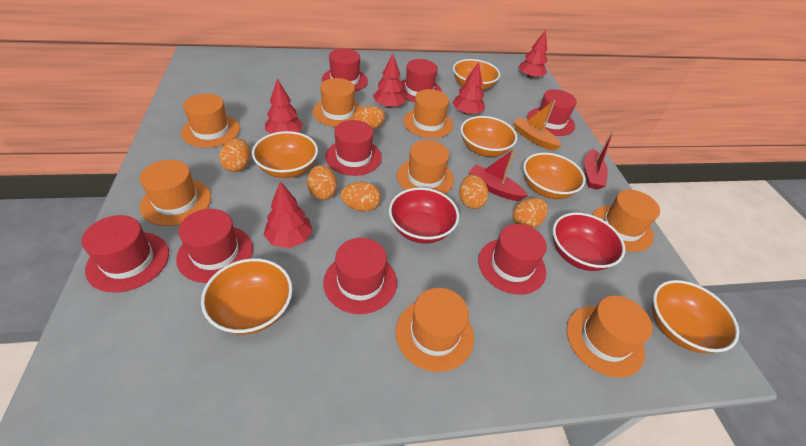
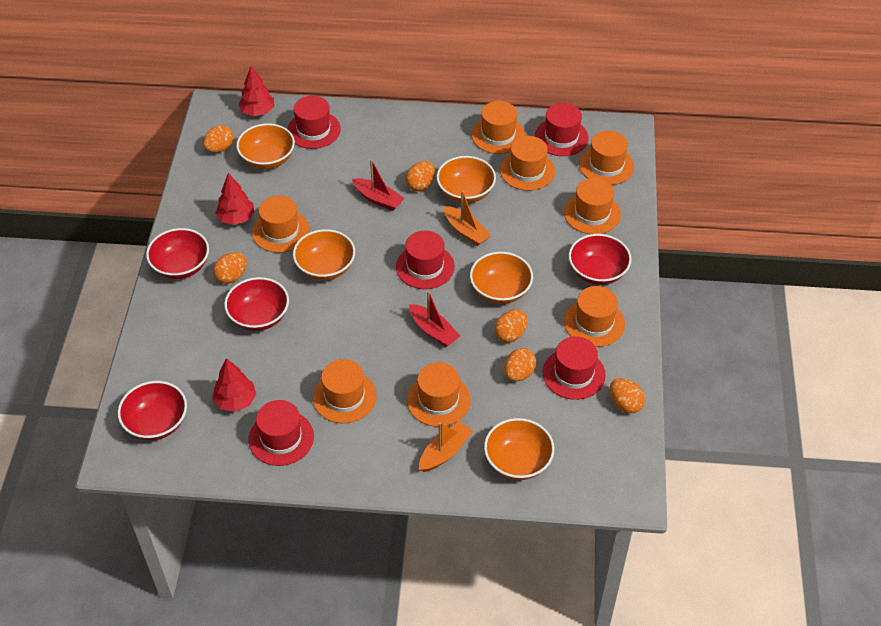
orange boat: 1 -> 2
orange bowl: 6 -> 5
red bowl: 2 -> 4
red hat: 8 -> 5
red tree: 5 -> 3

